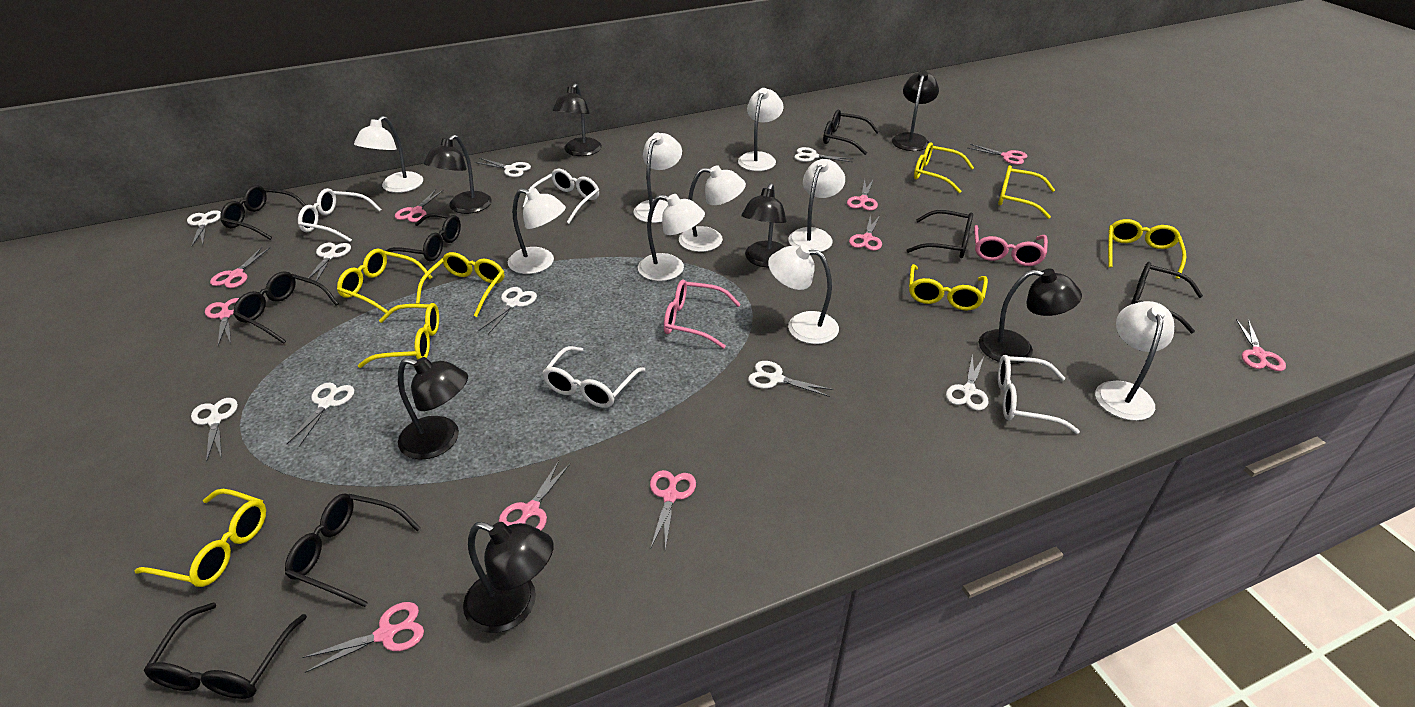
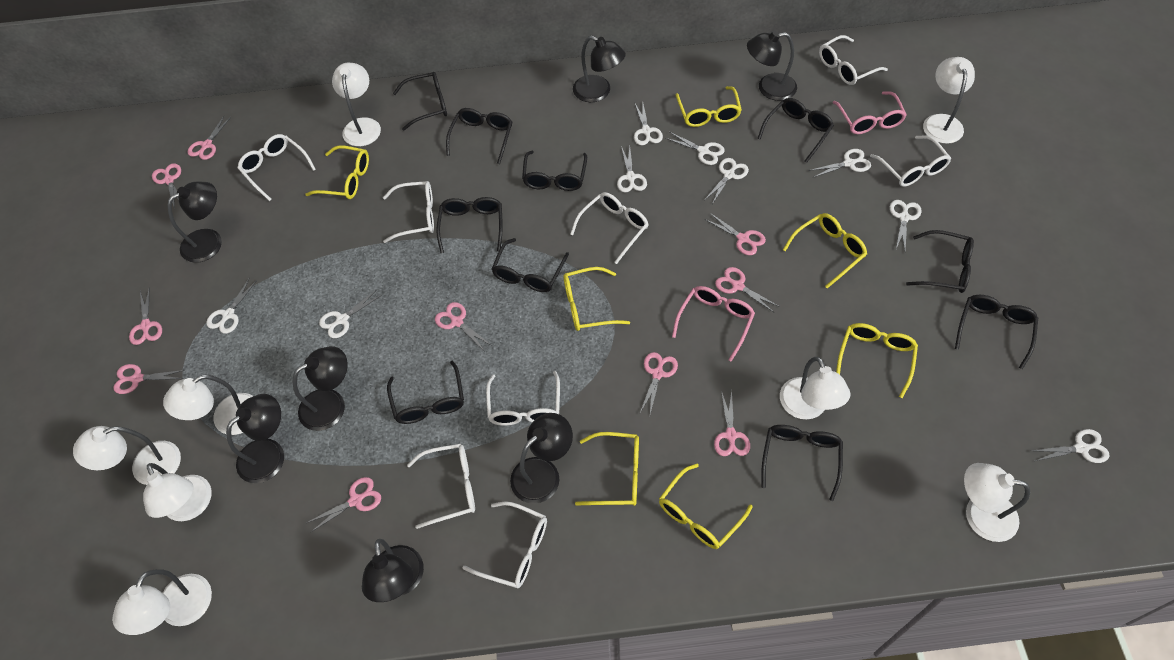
black glasses: 8 -> 10
white glasses: 4 -> 8
white lamp: 9 -> 8
yellow glasses: 8 -> 7

